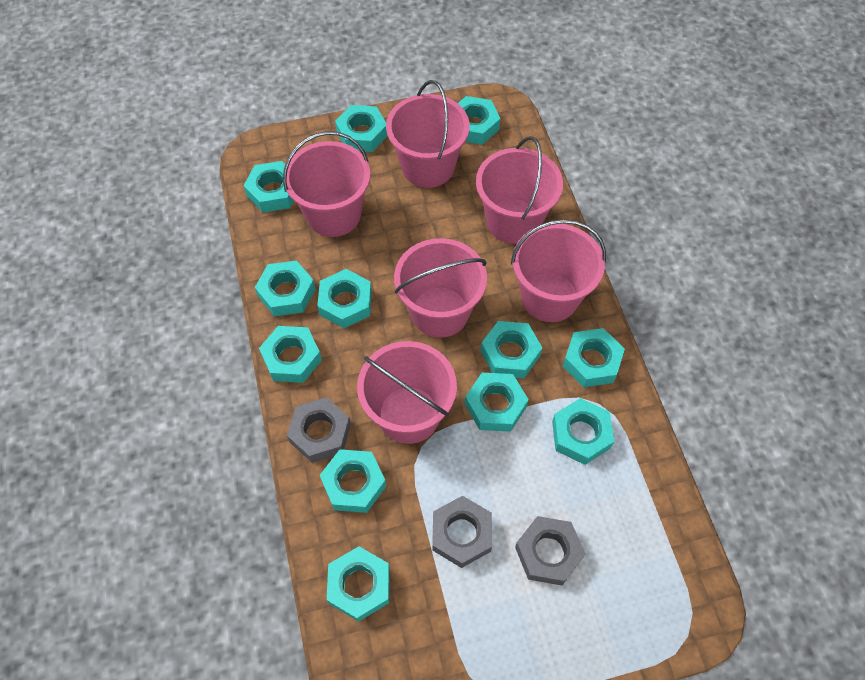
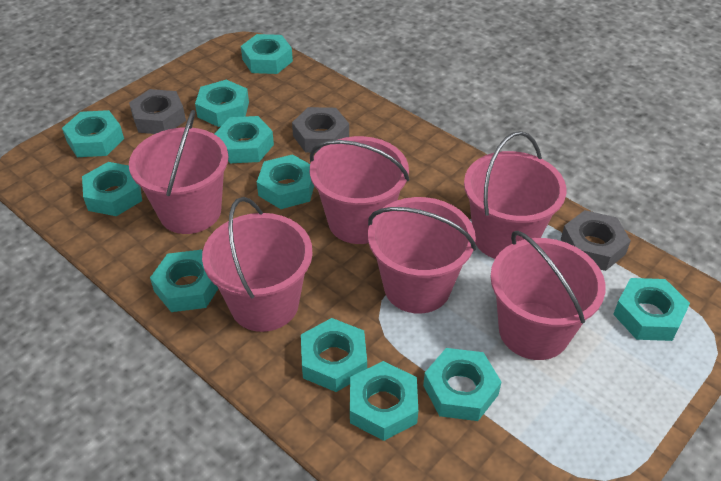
turquoise nut: 12 -> 11

